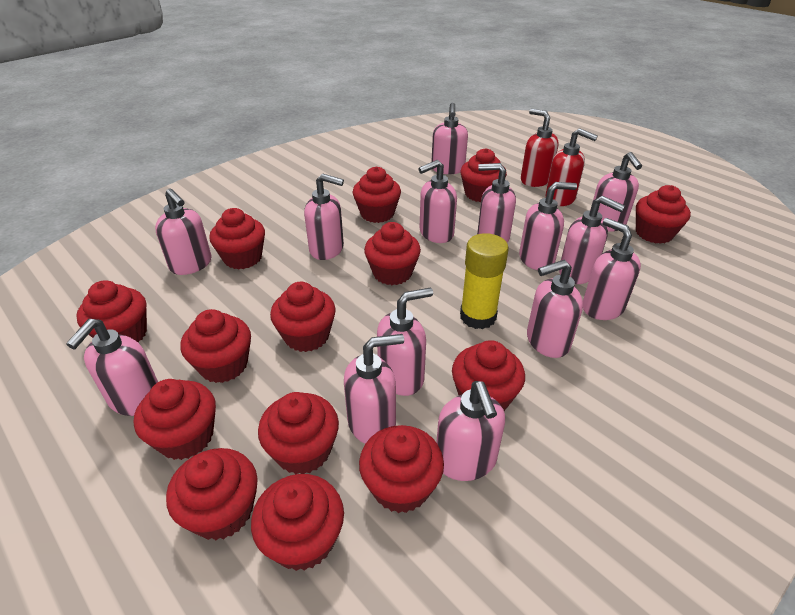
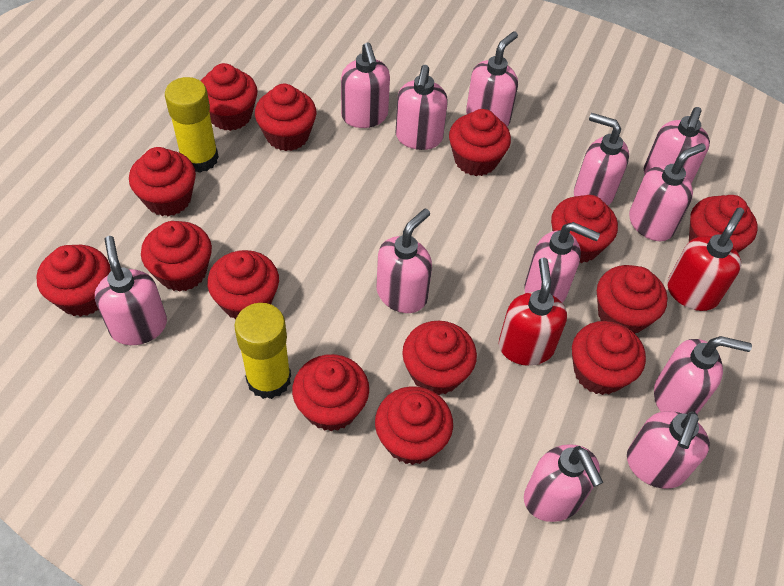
pink soap dispenser: 14 -> 12
yellow glue stick: 1 -> 2

